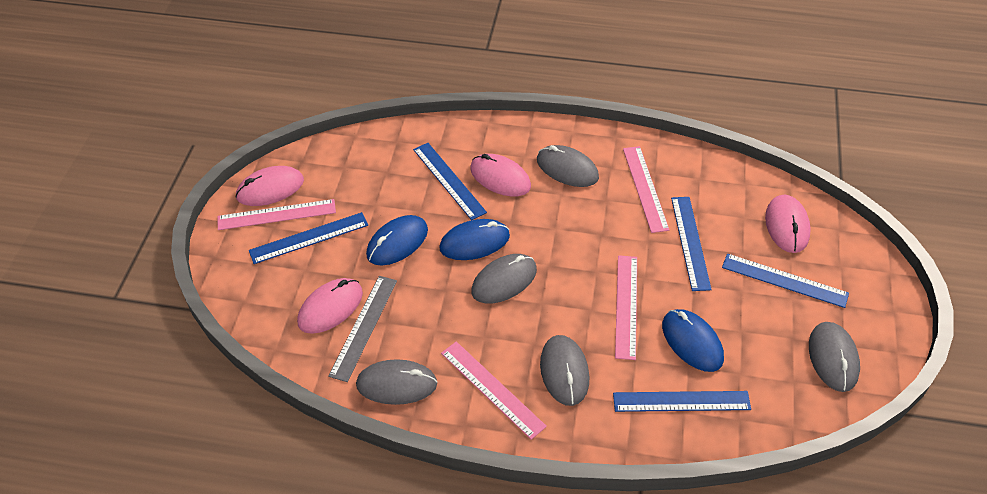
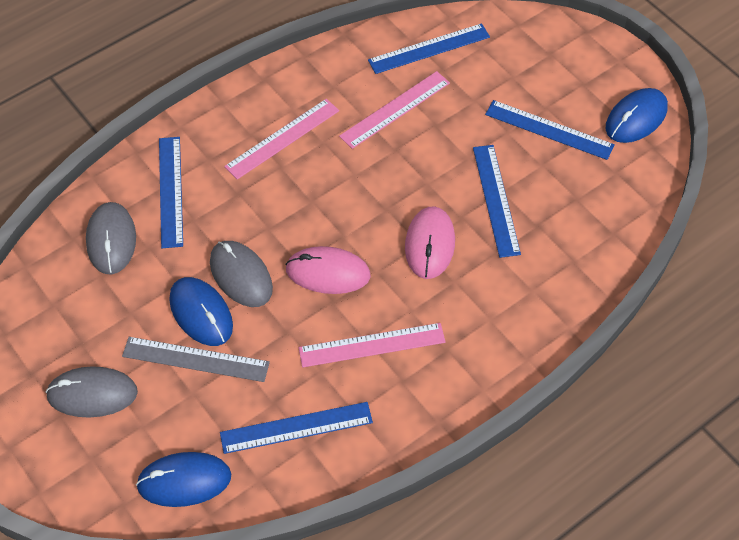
grey mouse: 5 -> 3
pink mouse: 4 -> 2
pink ruler: 4 -> 3

